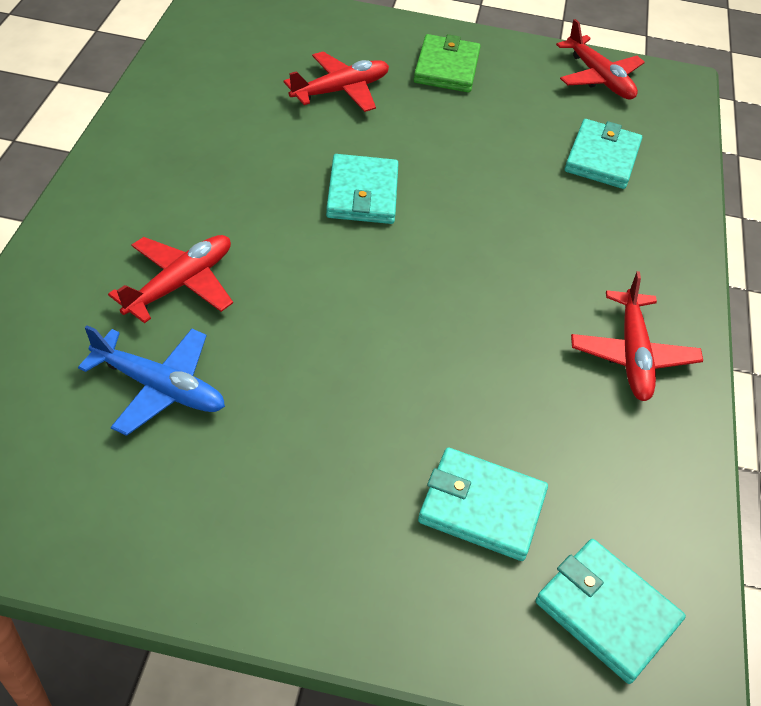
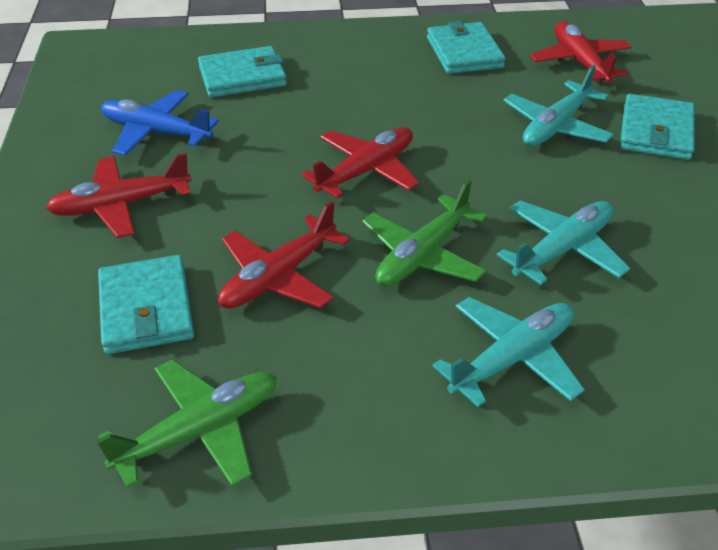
green plane: 0 -> 2
green wallet: 1 -> 0
turquoise plane: 0 -> 3

